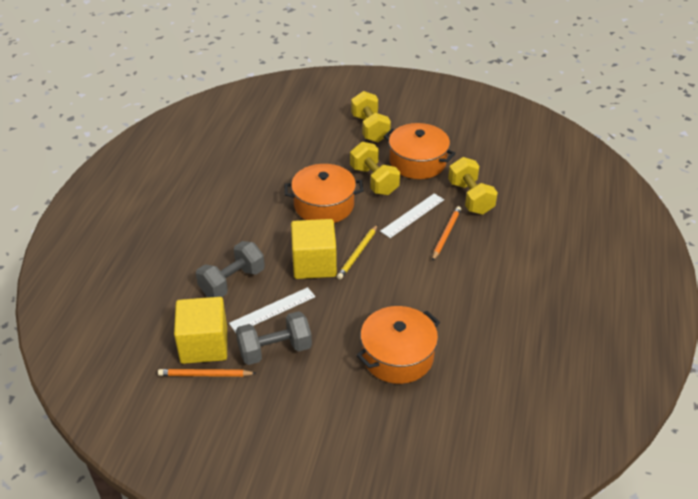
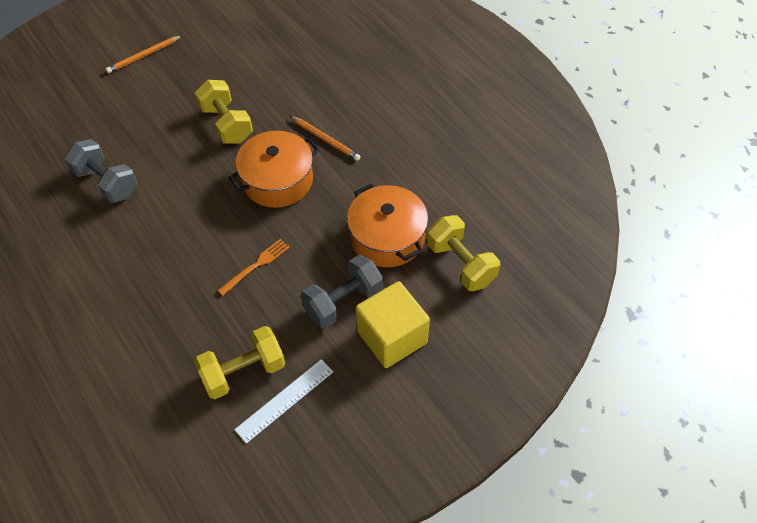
orange fork: 0 -> 1
orange pot: 3 -> 2
white ruler: 2 -> 1
yellow cube: 2 -> 1
yellow pencil: 1 -> 0

